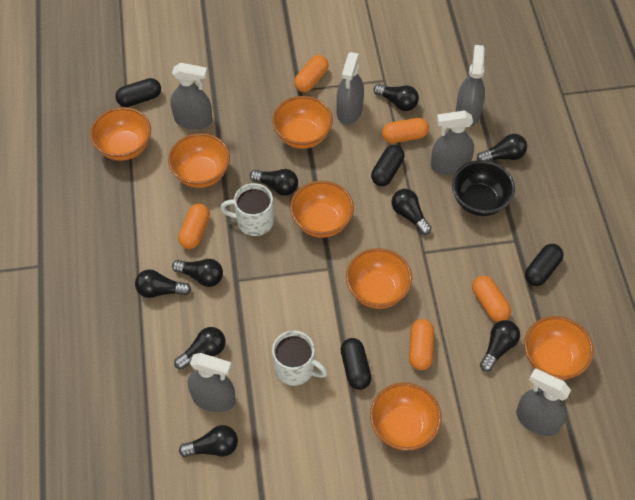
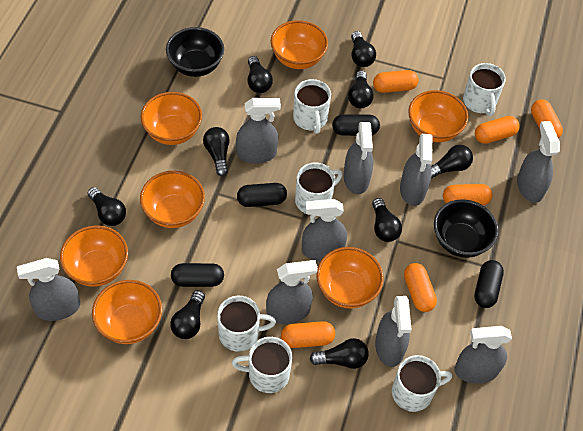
black bowl: 1 -> 2
grey spray bottle: 6 -> 9
orange capsule: 5 -> 6
white mug: 2 -> 6

